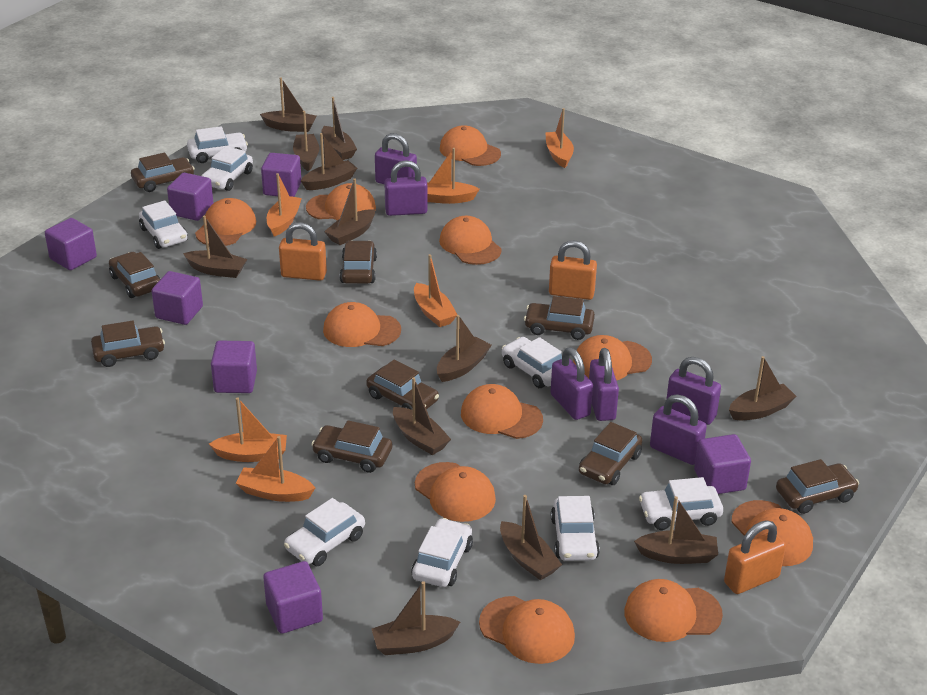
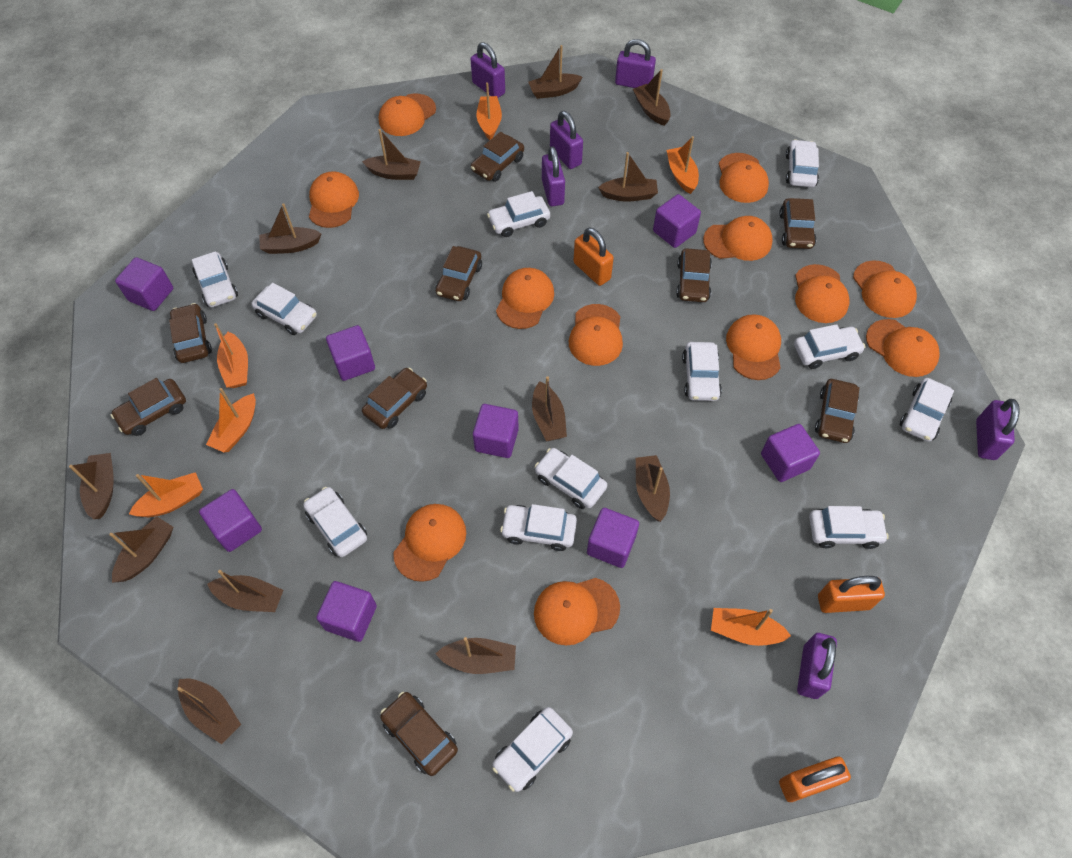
orange cap: 11 -> 12
purple cube: 7 -> 8
white car: 8 -> 12

